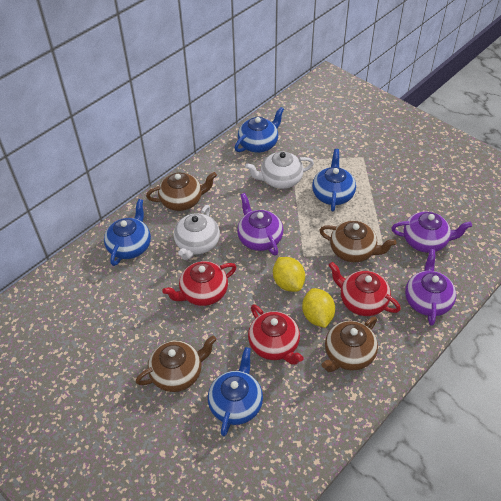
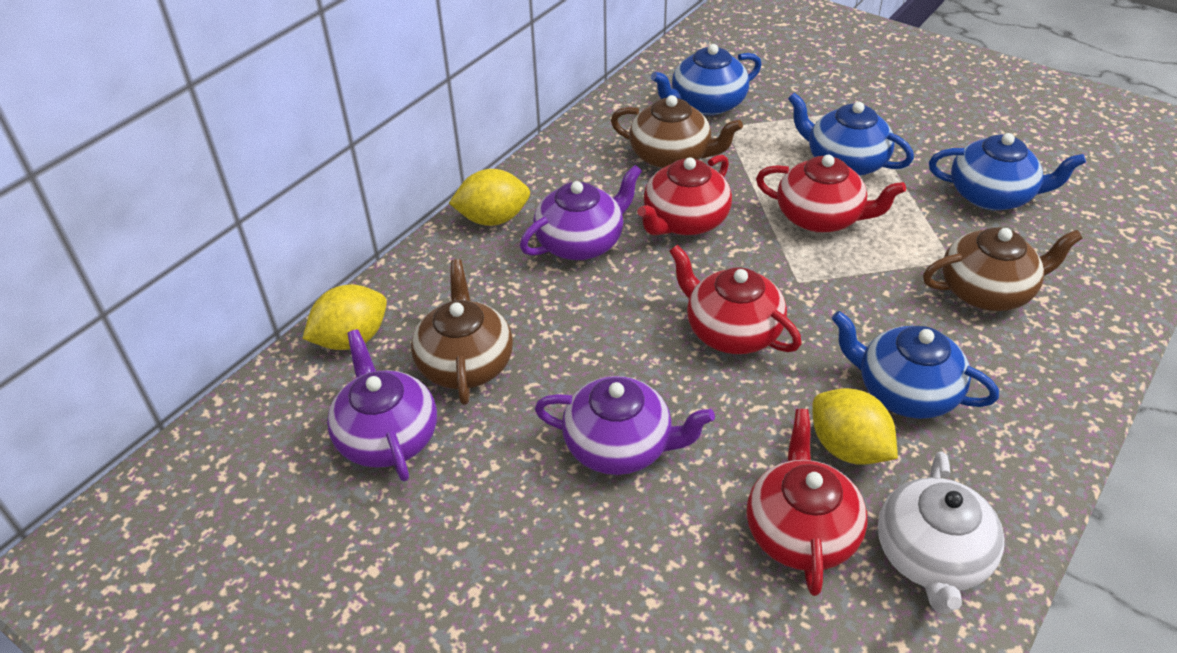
brown teapot: 4 -> 3
red teapot: 3 -> 4
white teapot: 2 -> 1
yellow lemon: 2 -> 3

